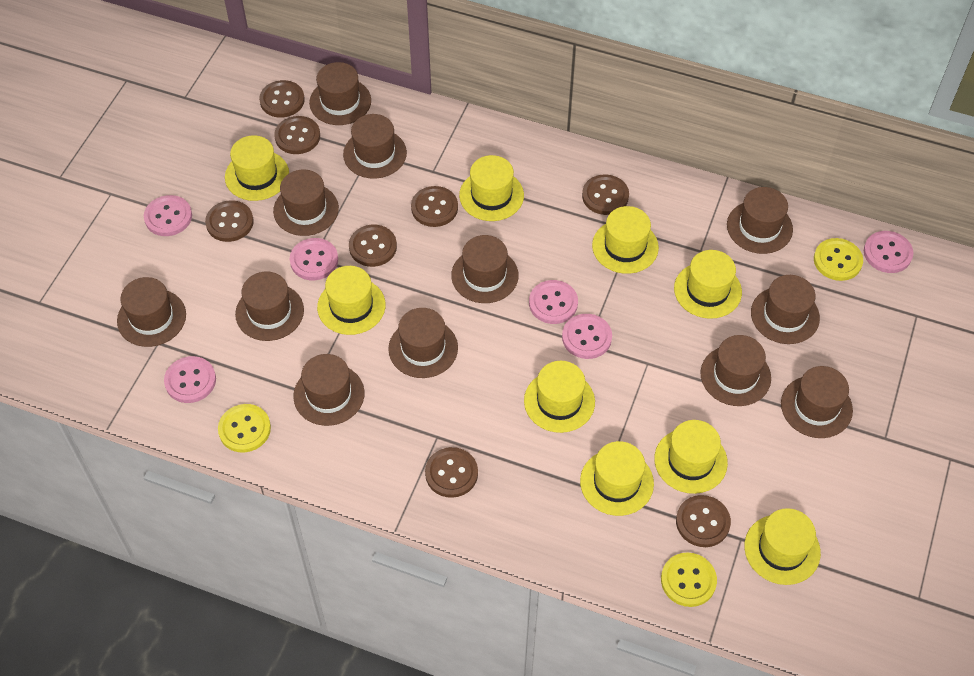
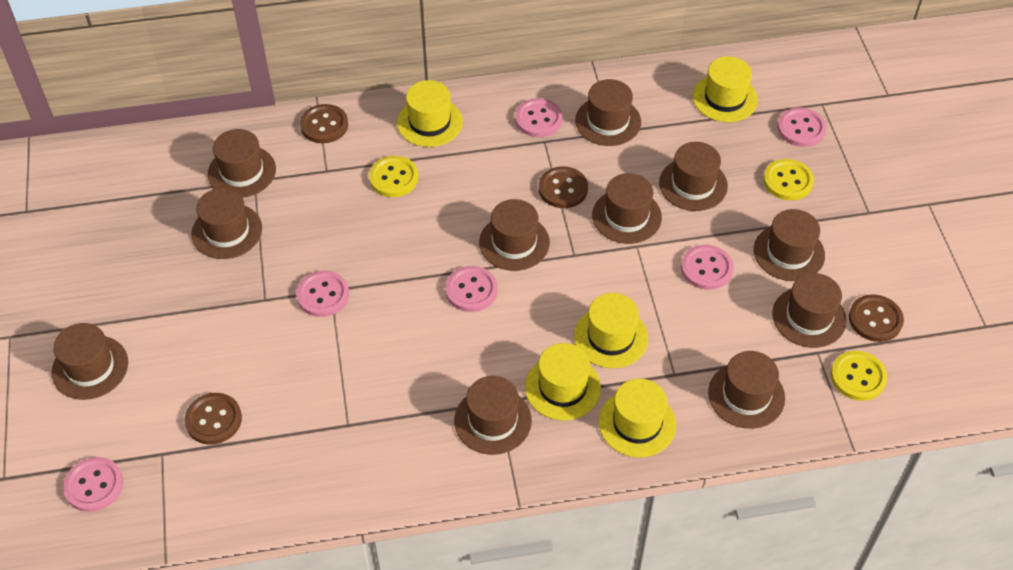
brown button: 8 -> 4
brown hat: 12 -> 11
yellow hat: 9 -> 5

